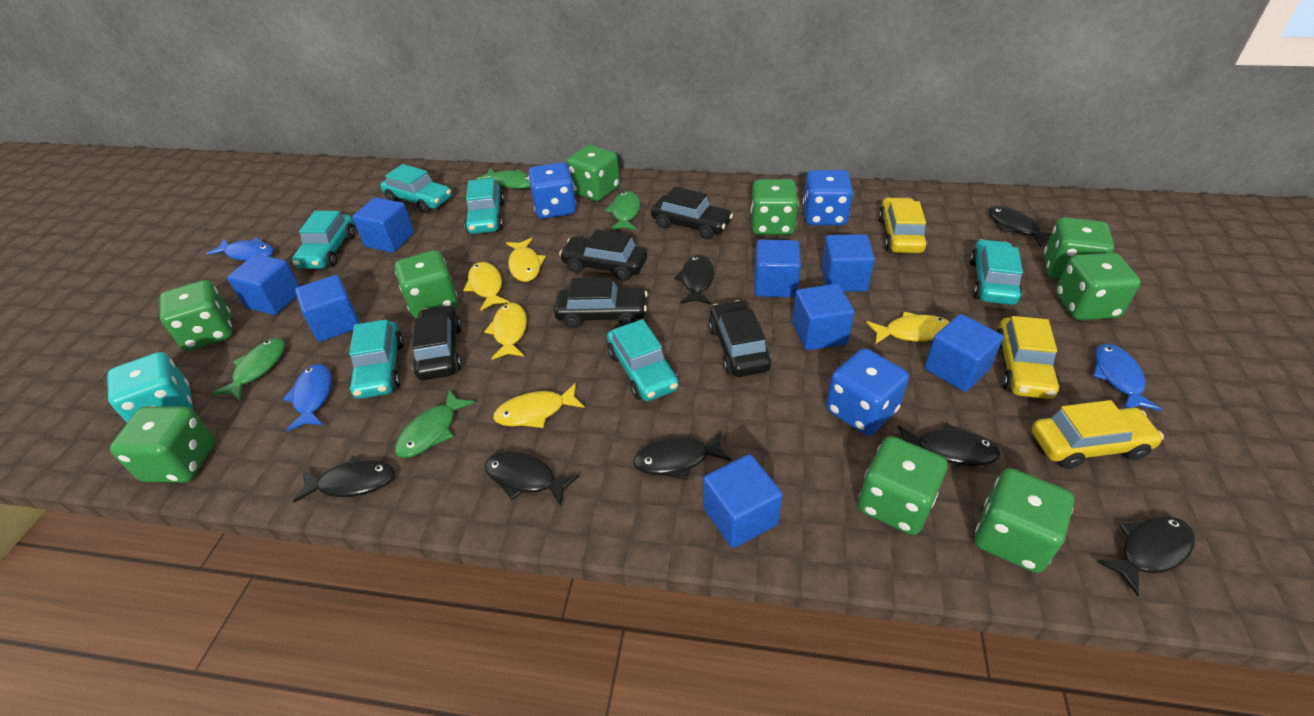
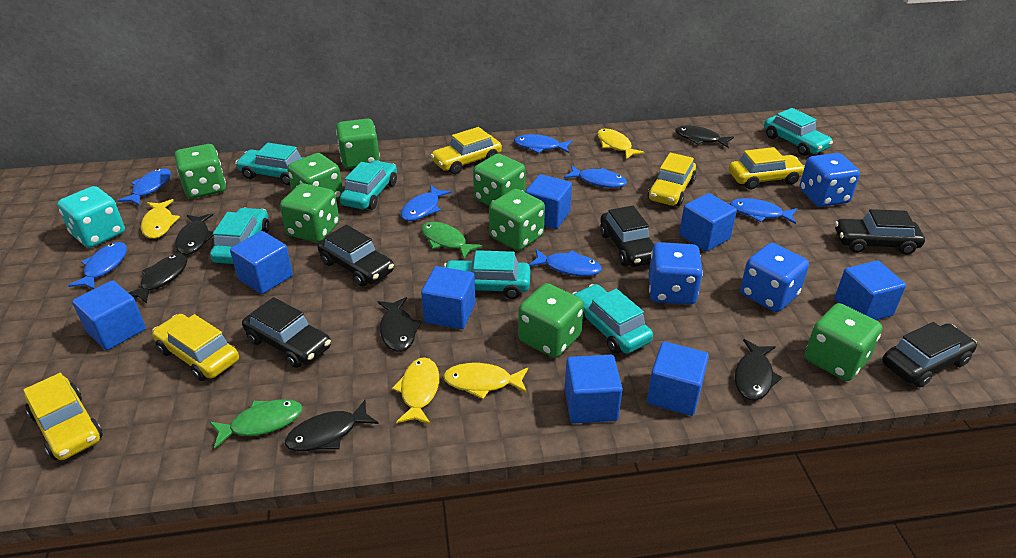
black fish: 7 -> 6
blue fish: 3 -> 7
green dice: 9 -> 8
green fish: 4 -> 2
yellow car: 3 -> 5
yellow fish: 5 -> 4

